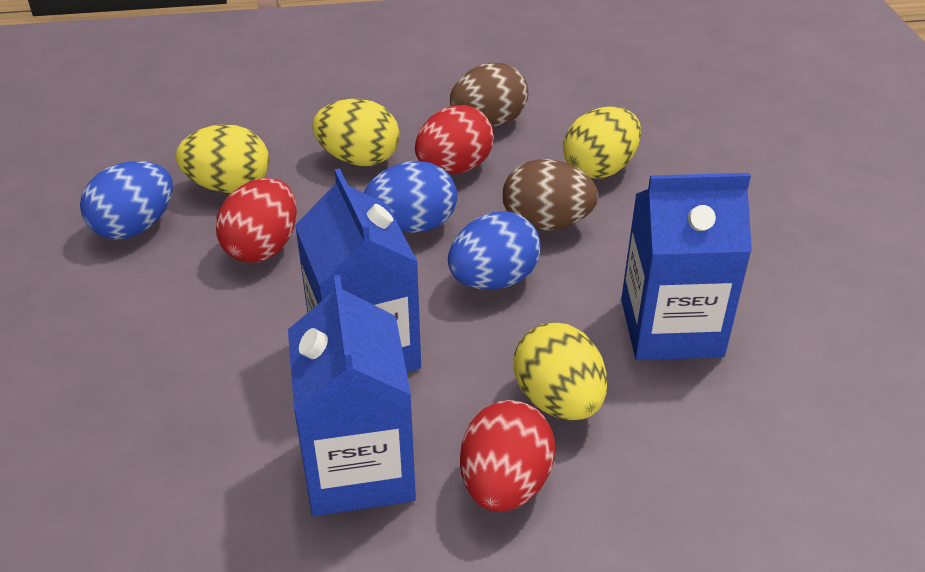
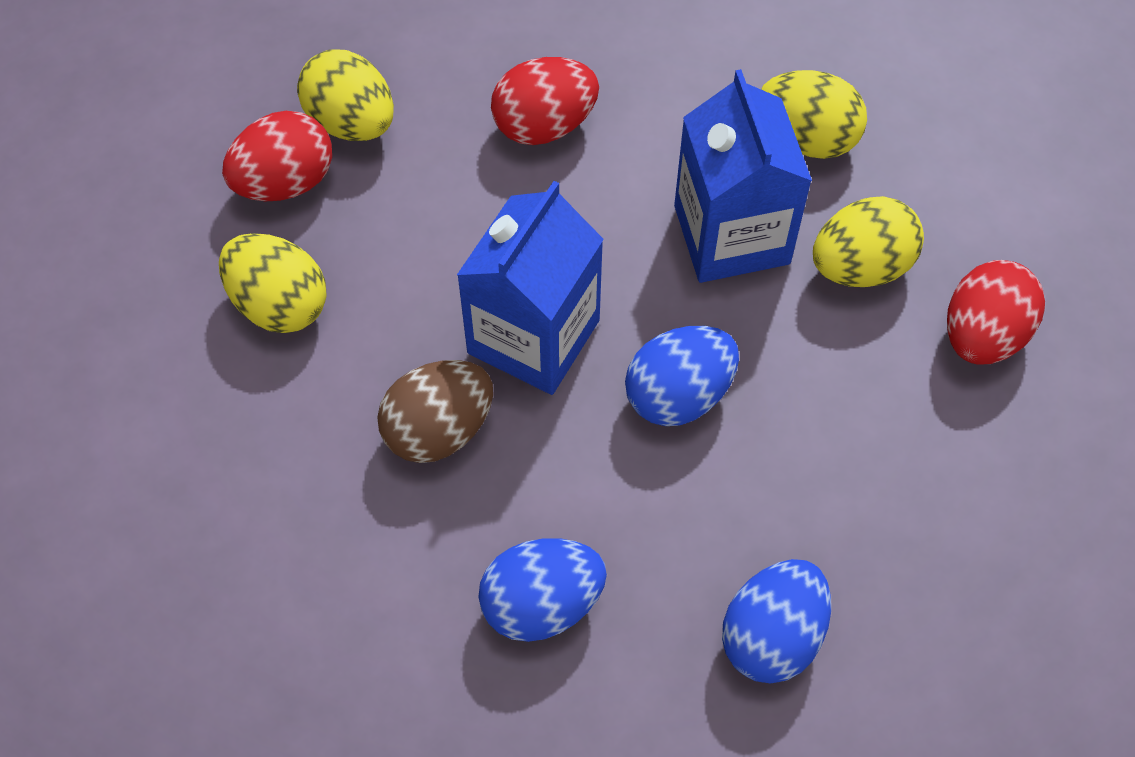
blue carton: 3 -> 2
brown egg: 2 -> 1

